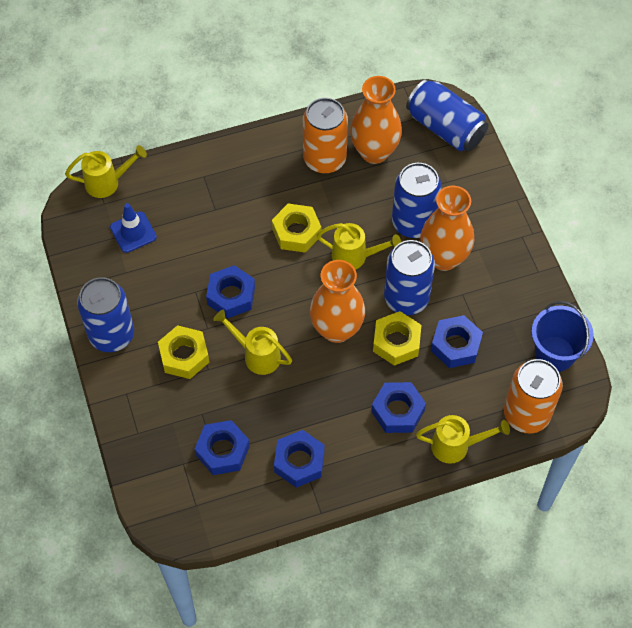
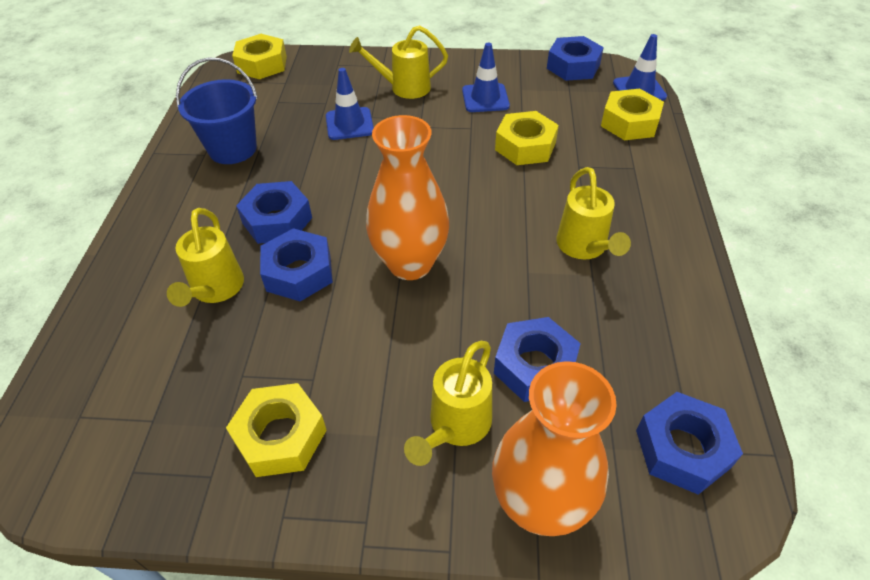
blue can: 4 -> 0
blue traffic cone: 1 -> 3
orange can: 2 -> 0
orange vase: 3 -> 2
yellow nut: 3 -> 4

